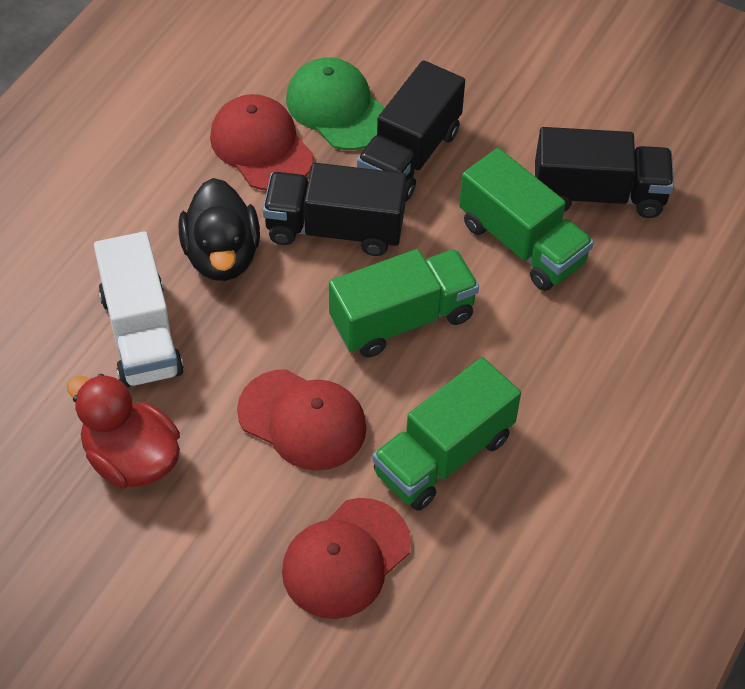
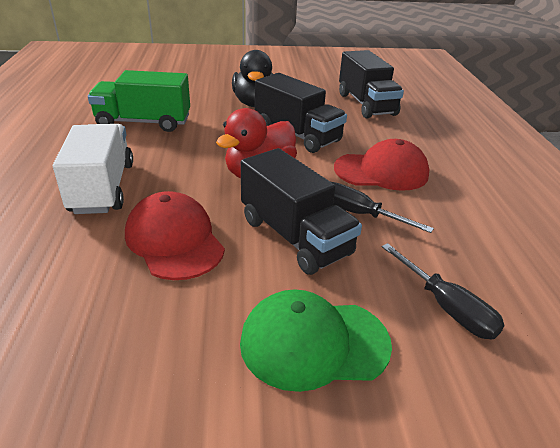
black screwdriver: 0 -> 2
green truck: 3 -> 1
red cap: 3 -> 2

